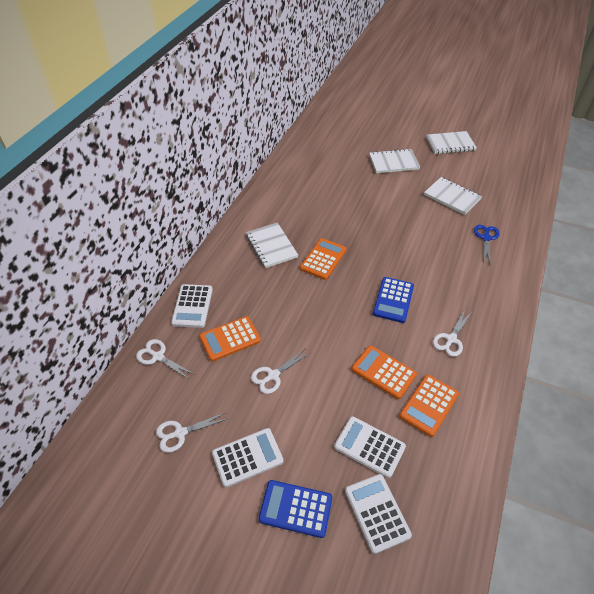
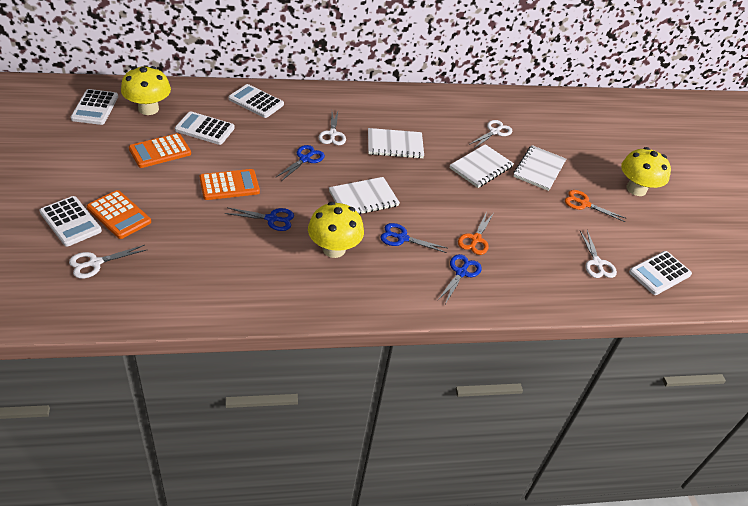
blue calculator: 2 -> 0
blue scissors: 1 -> 4
orange calculator: 4 -> 3
orange scissors: 0 -> 2
white calculator: 4 -> 5
yellow mushroom: 0 -> 3

